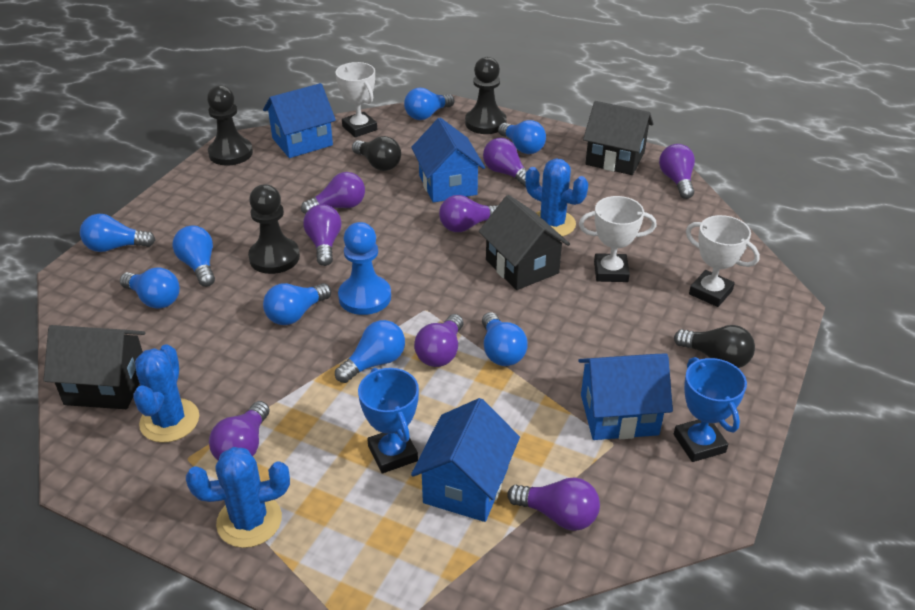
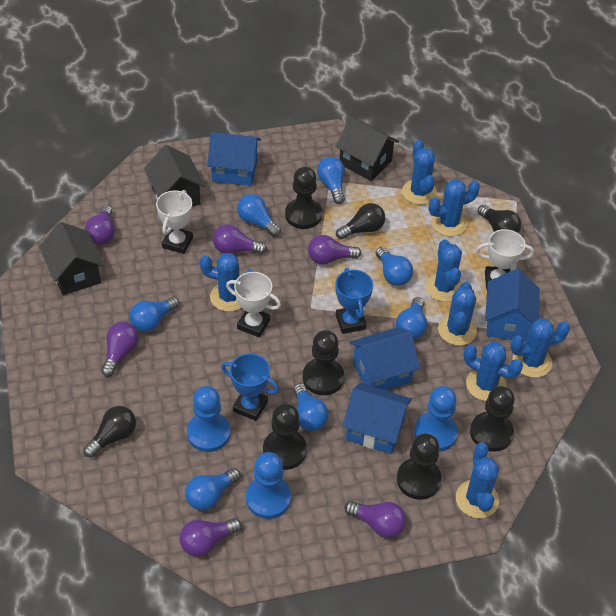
black light bulb: 2 -> 3
black pawn: 3 -> 5
blue cactus: 3 -> 8
blue light bulb: 8 -> 7
blue pawn: 1 -> 3
purple light bulb: 8 -> 6

